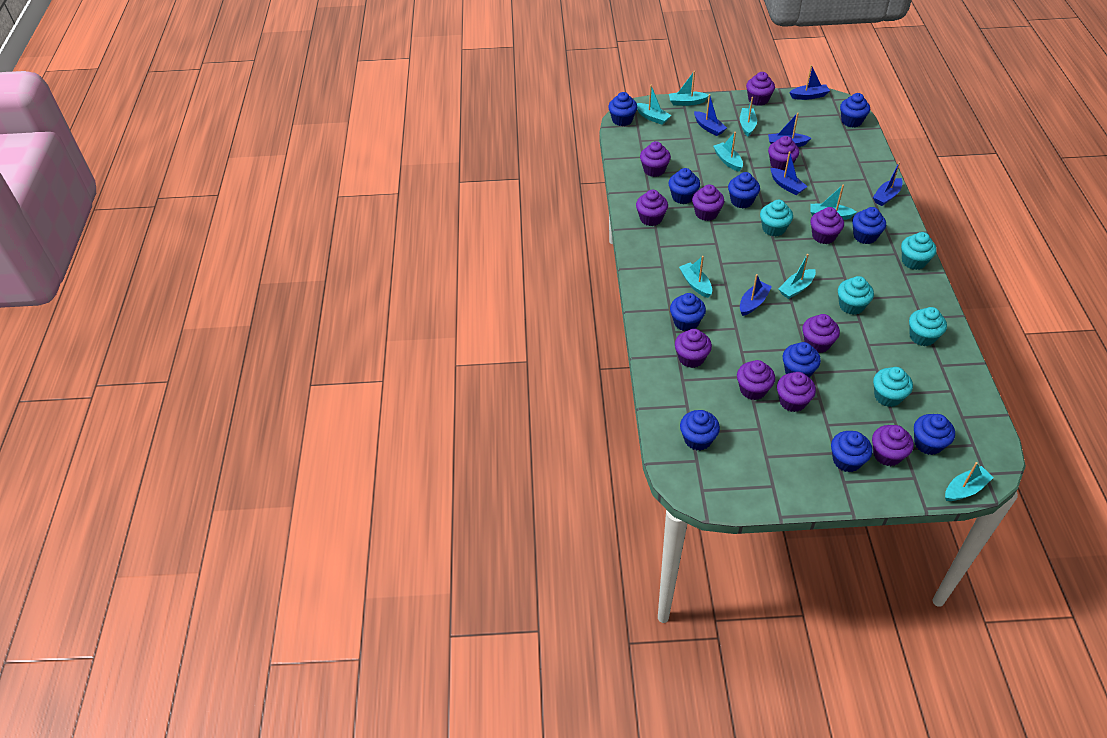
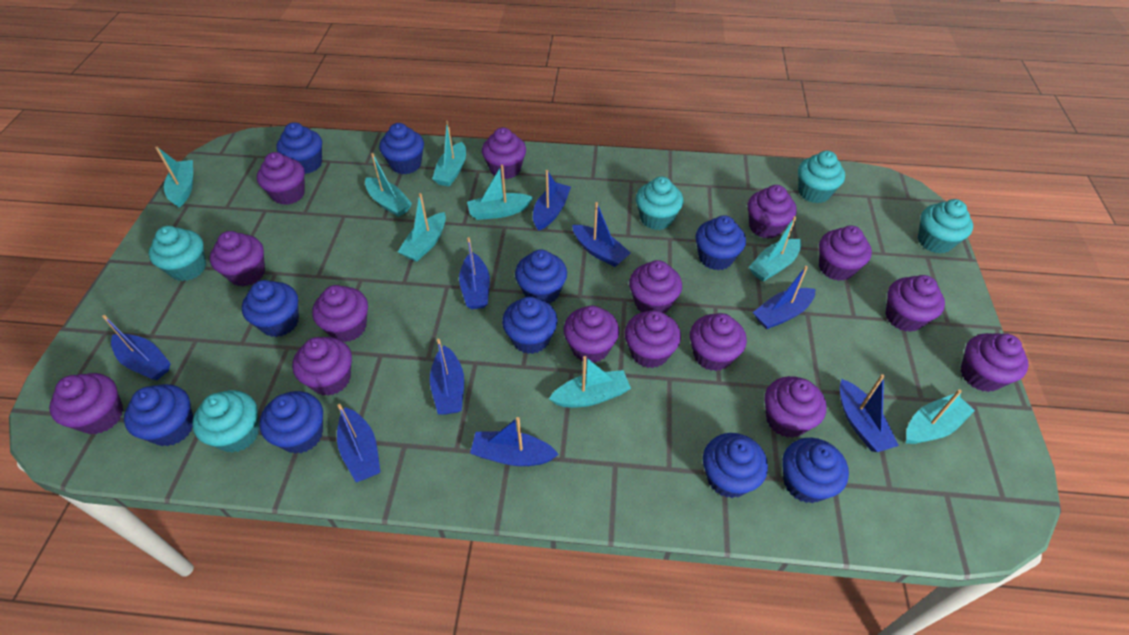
blue boat: 6 -> 9
purple cupcake: 11 -> 15

